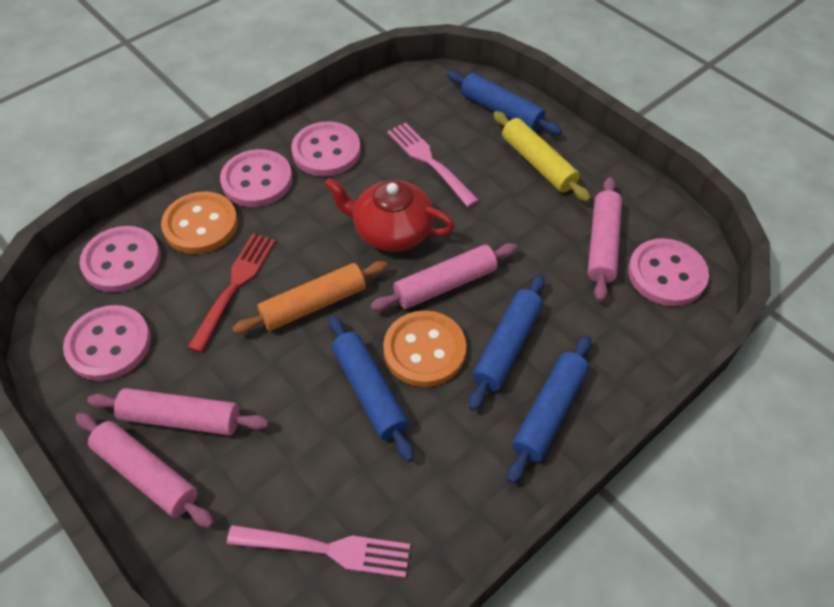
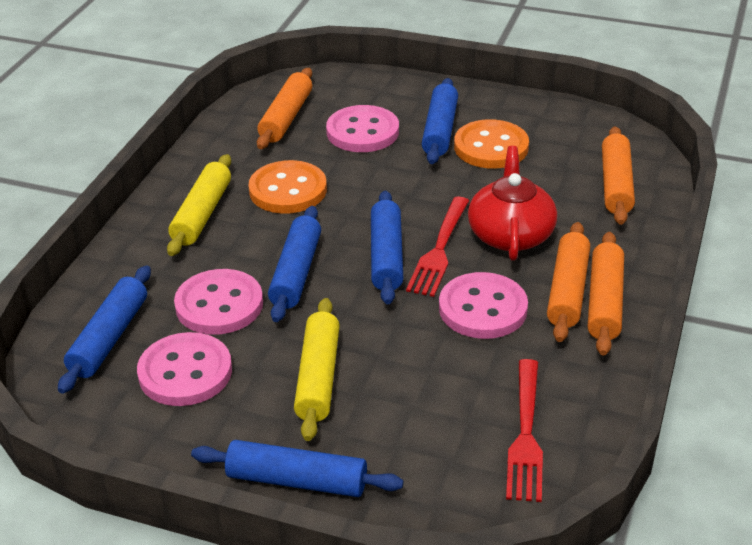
blue rolling pin: 4 -> 5
orange rolling pin: 1 -> 4
pink button: 5 -> 4
pink fork: 2 -> 0
pink rolling pin: 4 -> 0
red fork: 1 -> 2
yellow rolling pin: 1 -> 2

